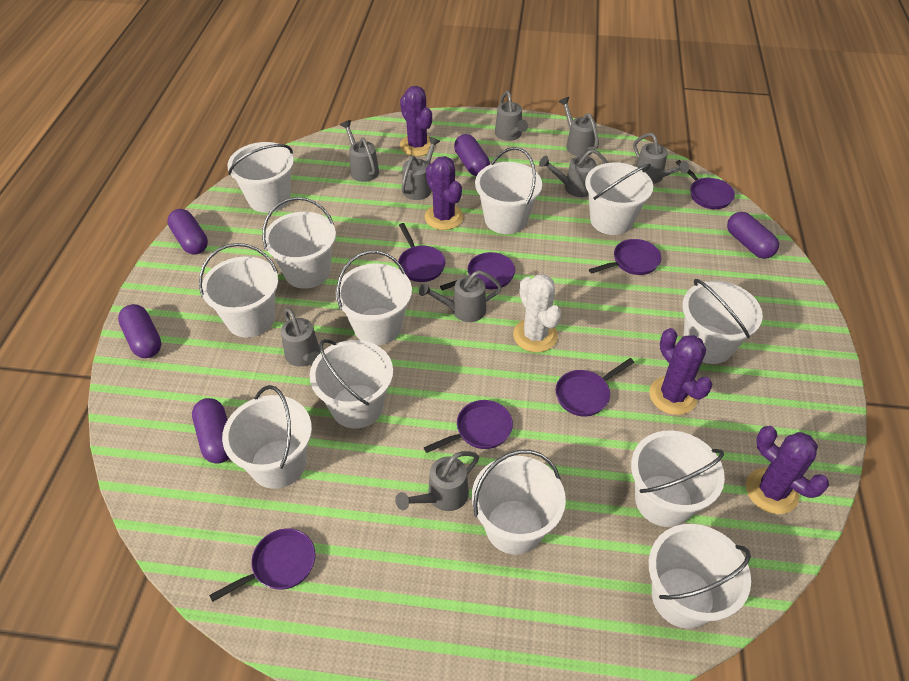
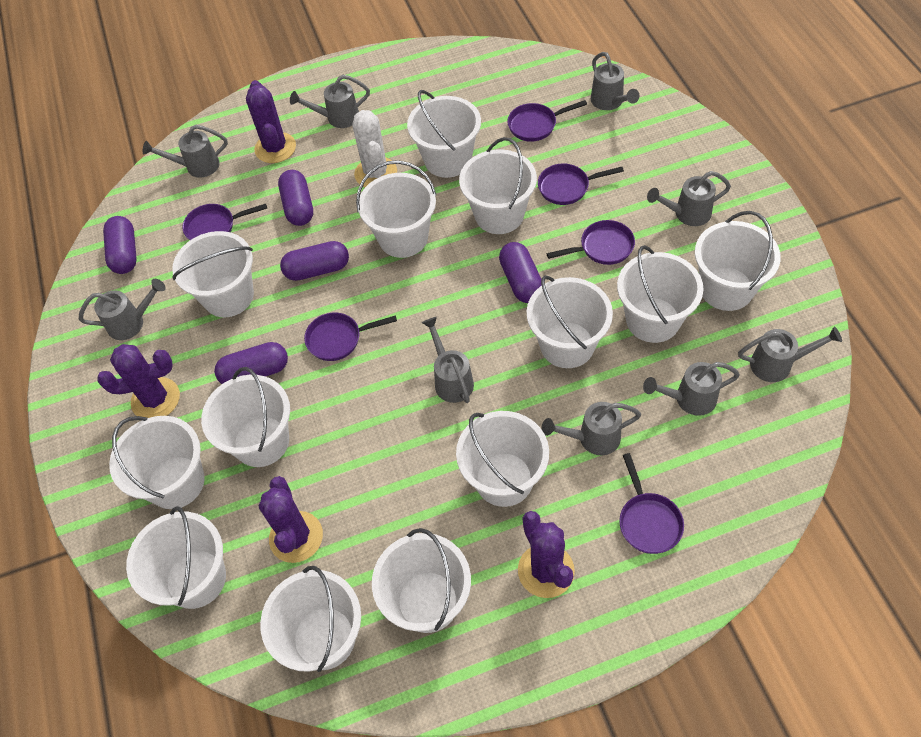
purple pan: 7 -> 6
white bucket: 12 -> 13

